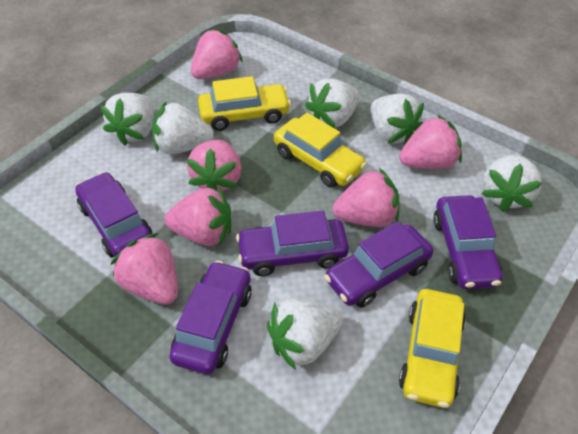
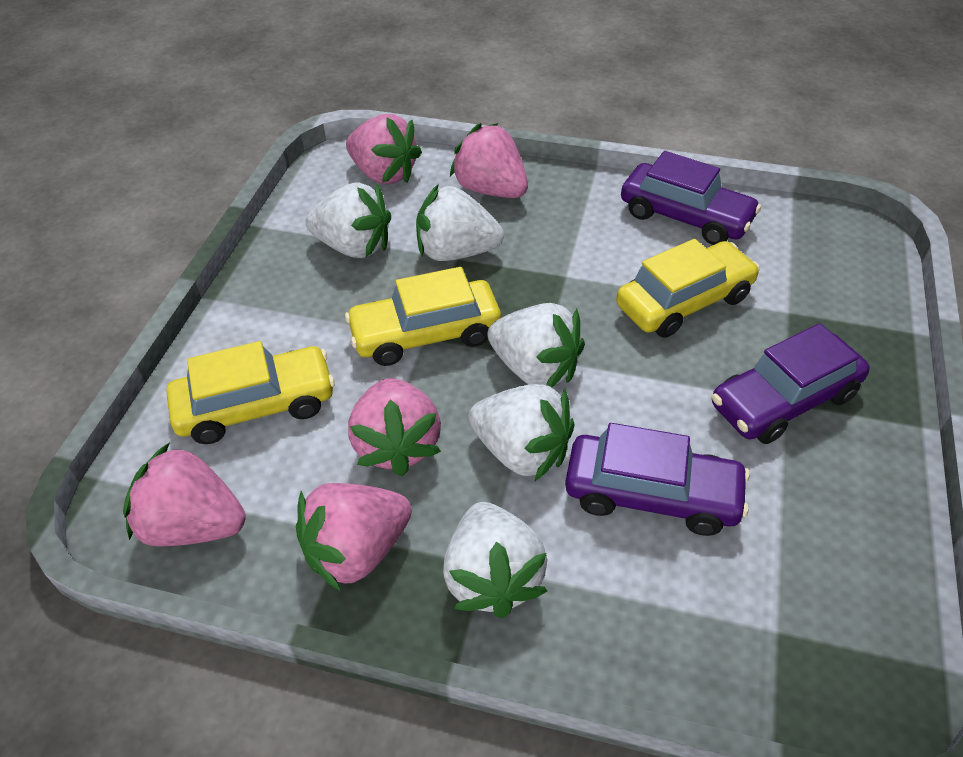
pink strawberry: 6 -> 5
purple car: 5 -> 3
white strawberry: 6 -> 5

